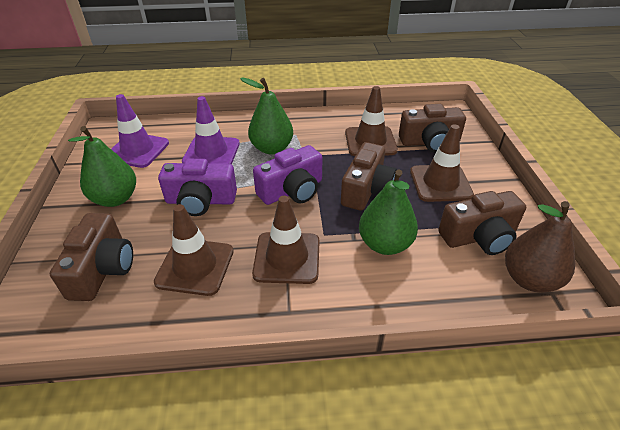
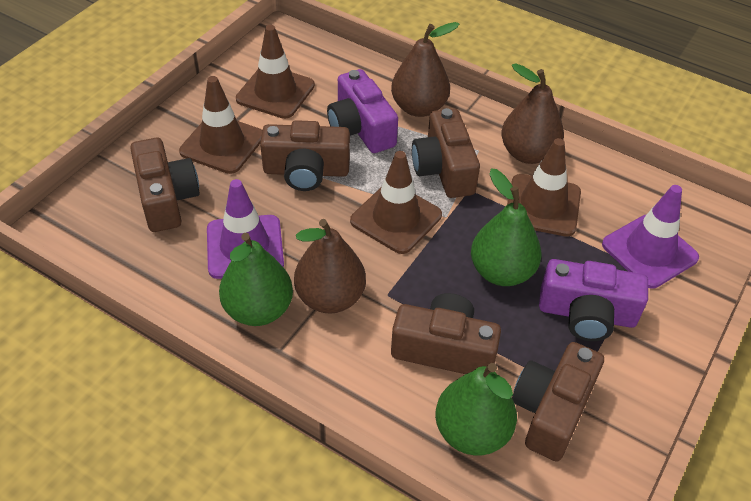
brown camera: 4 -> 5
brown pear: 1 -> 3

